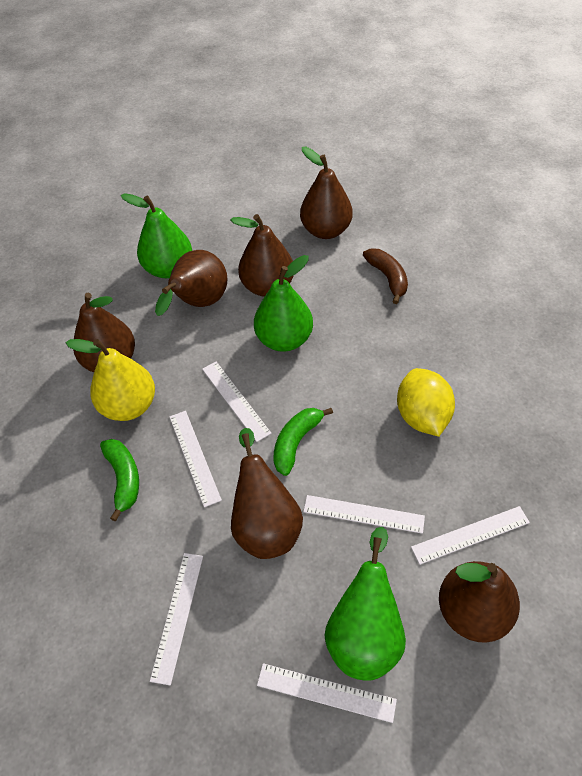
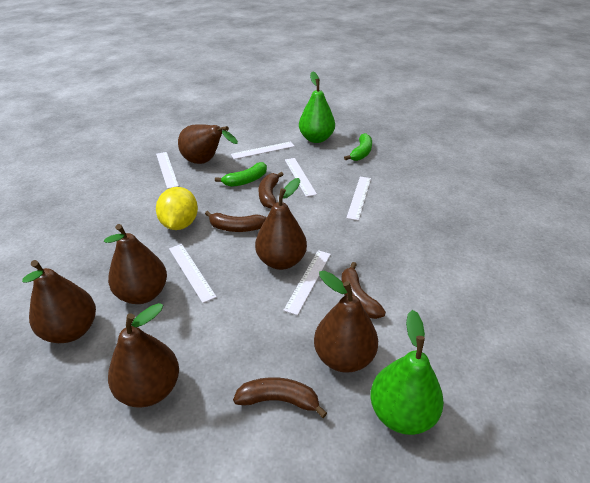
brown banana: 1 -> 4
green pear: 3 -> 2
yellow pear: 1 -> 0

